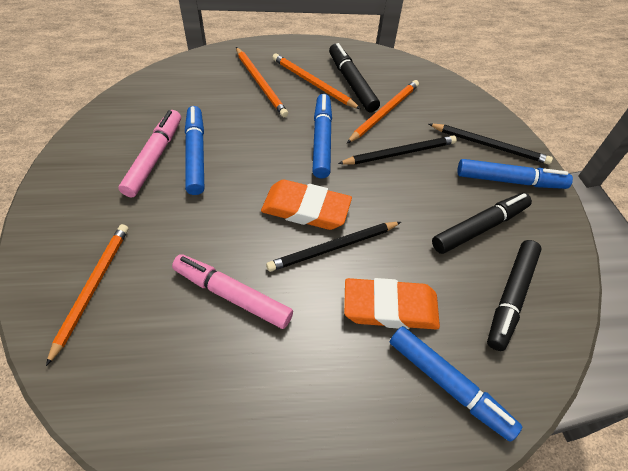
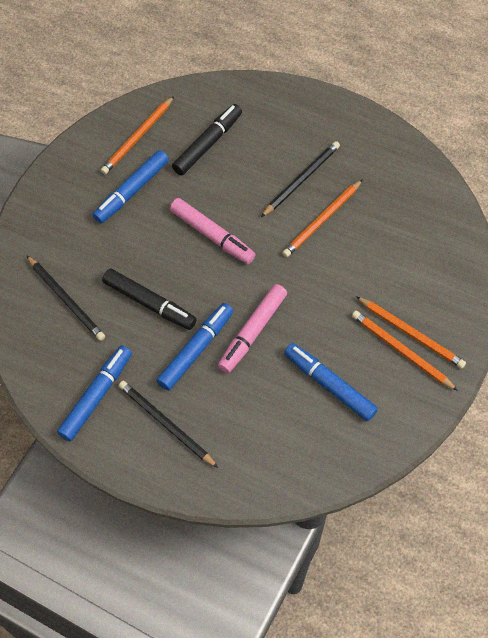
black marker: 3 -> 2
orange eraser: 2 -> 0

